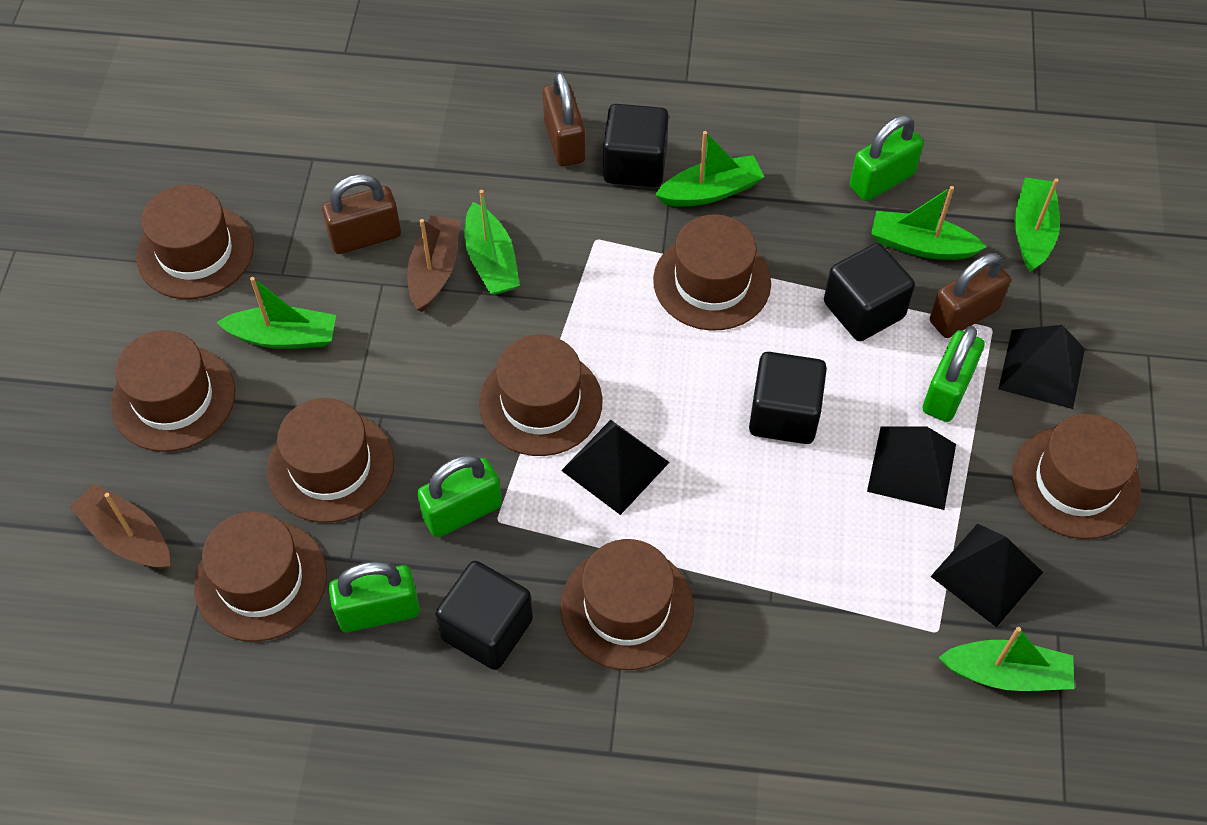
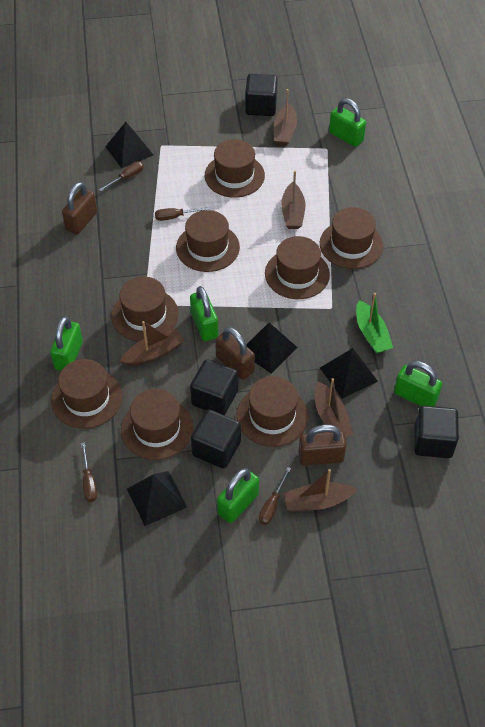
brown boat: 2 -> 5
brown screwdriver: 0 -> 4
green boat: 6 -> 1
green padlock: 4 -> 5

